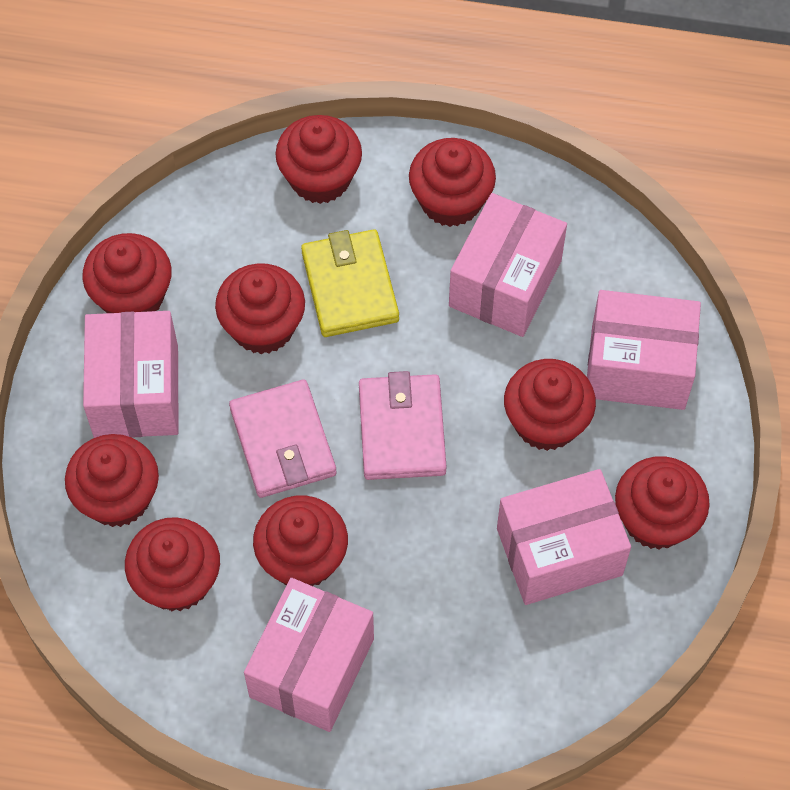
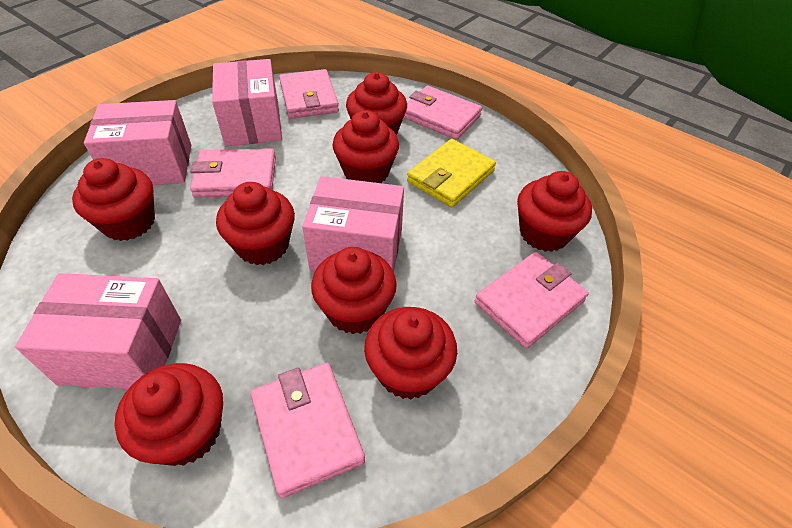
pink box: 5 -> 4
pink wallet: 2 -> 5
red cupcake: 9 -> 8

